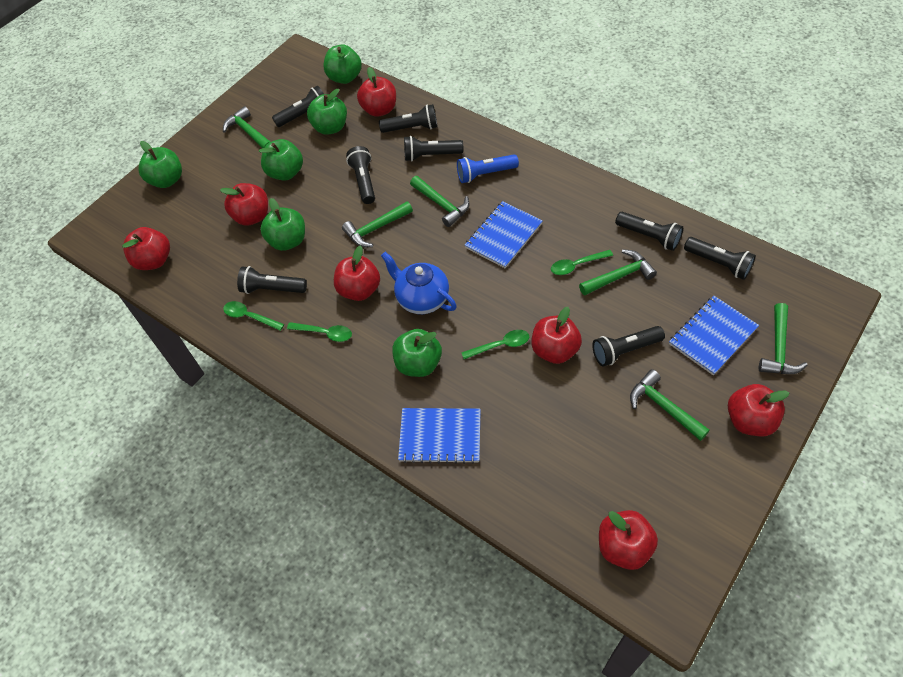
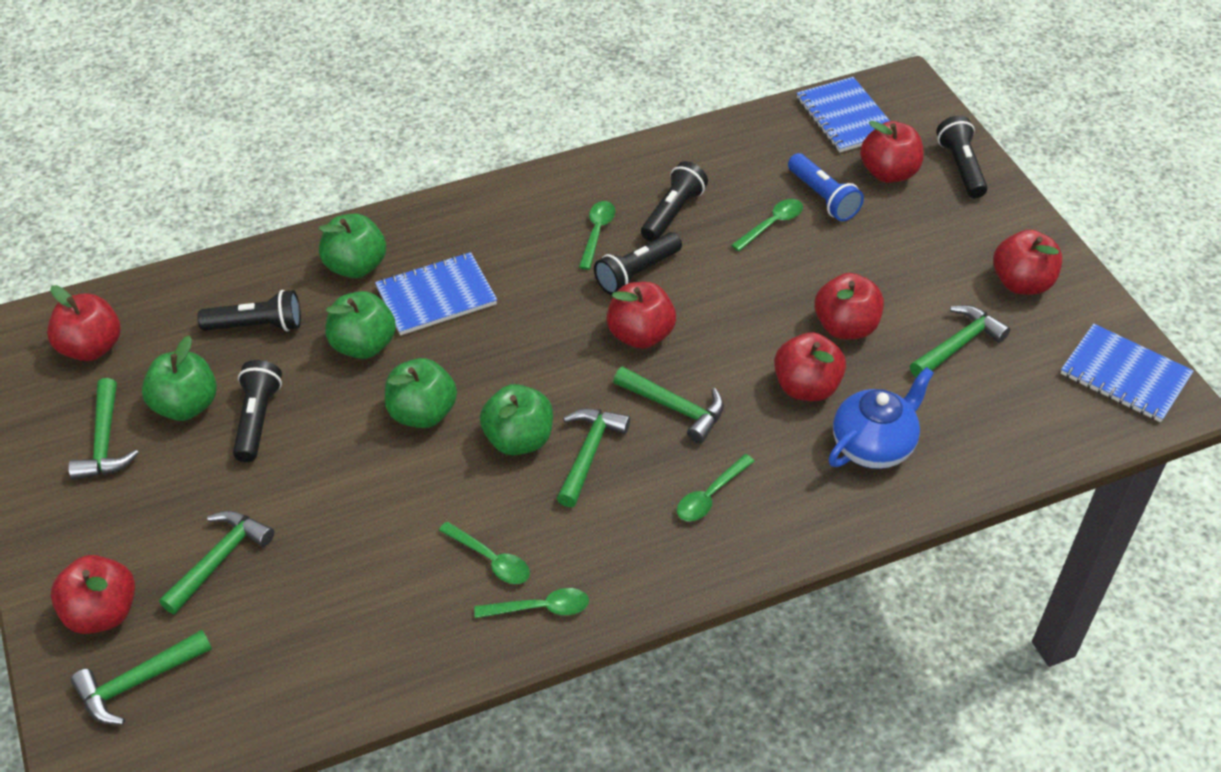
black flashlight: 8 -> 5
green apple: 6 -> 5
green spoon: 4 -> 5

